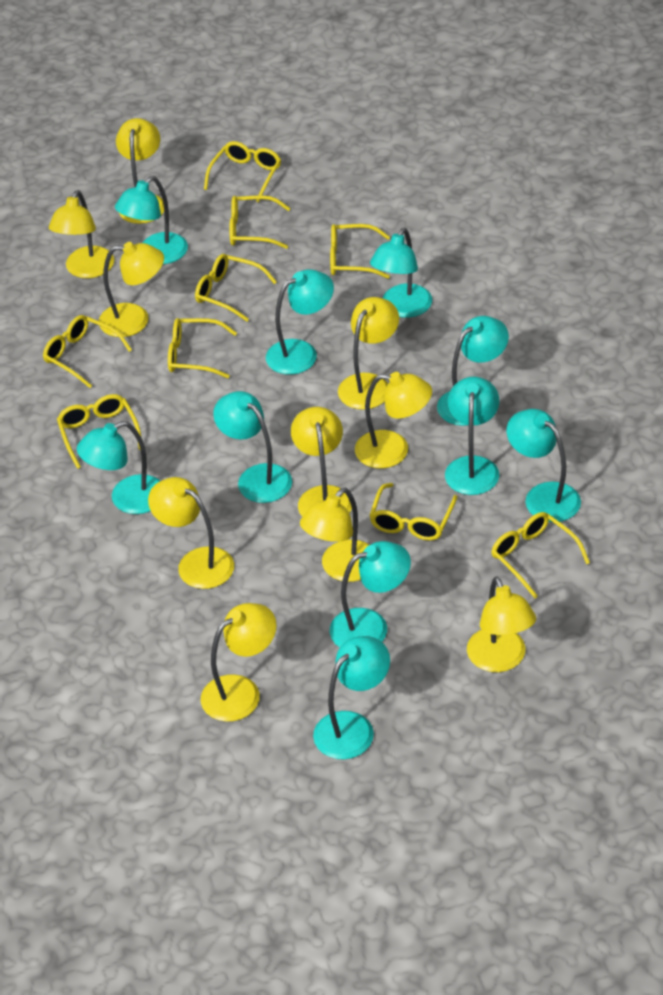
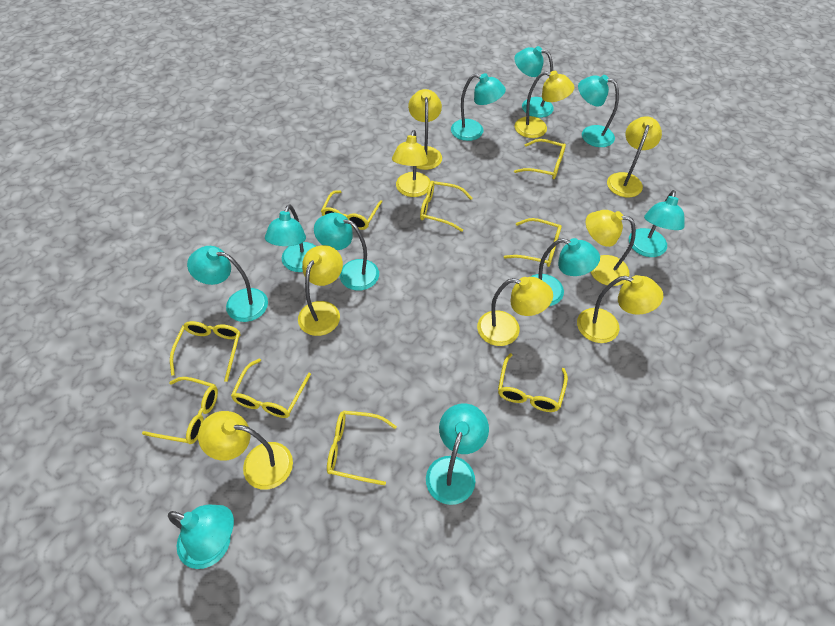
yellow lamp: 10 -> 9

